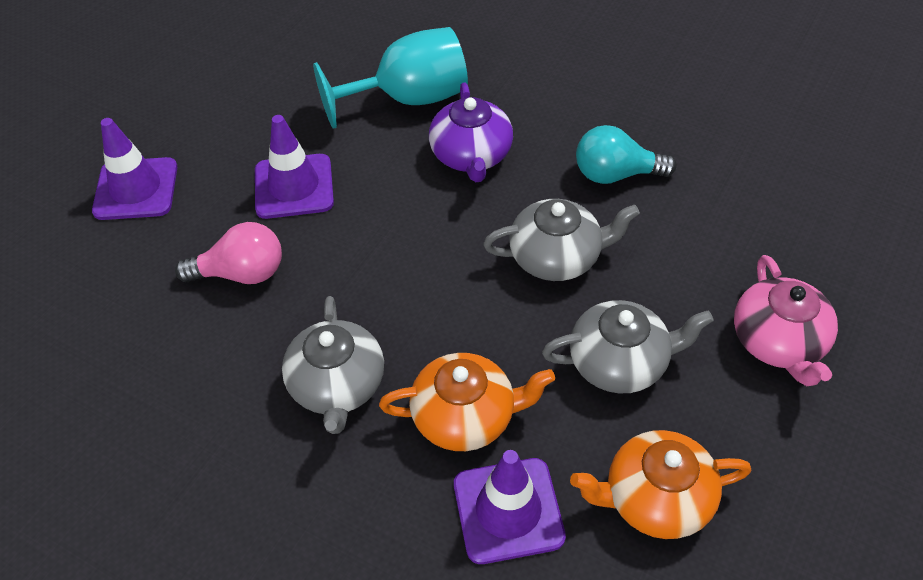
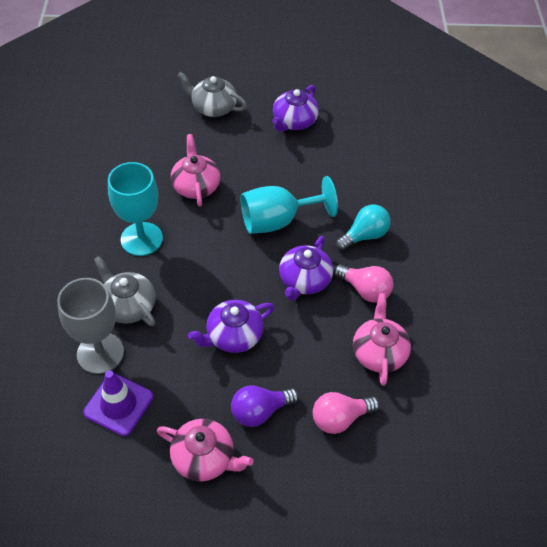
grey goblet: 0 -> 1
grey teapot: 3 -> 2
orange teapot: 2 -> 0
pink light bulb: 1 -> 2
pink teapot: 1 -> 3
purple light bulb: 0 -> 1
purple teapot: 1 -> 3
purple traffic cone: 3 -> 1
turquoise goblet: 1 -> 2

